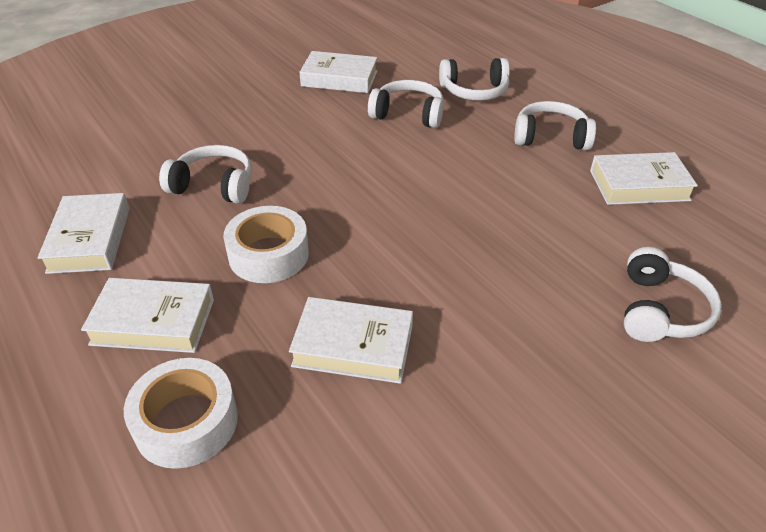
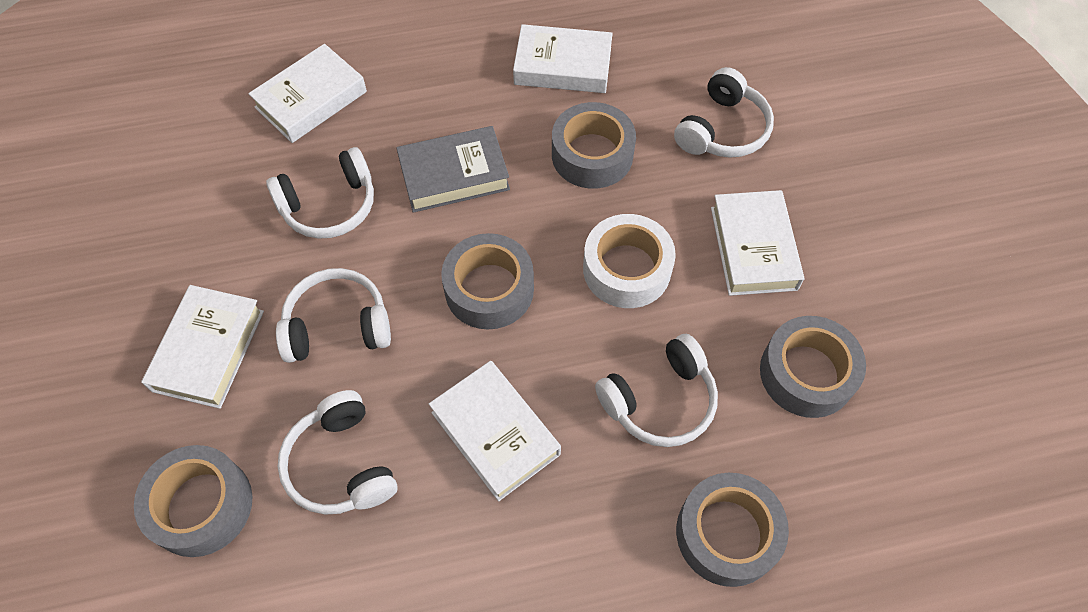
grey book: 0 -> 1
grey tape: 0 -> 5
white tape: 2 -> 1

